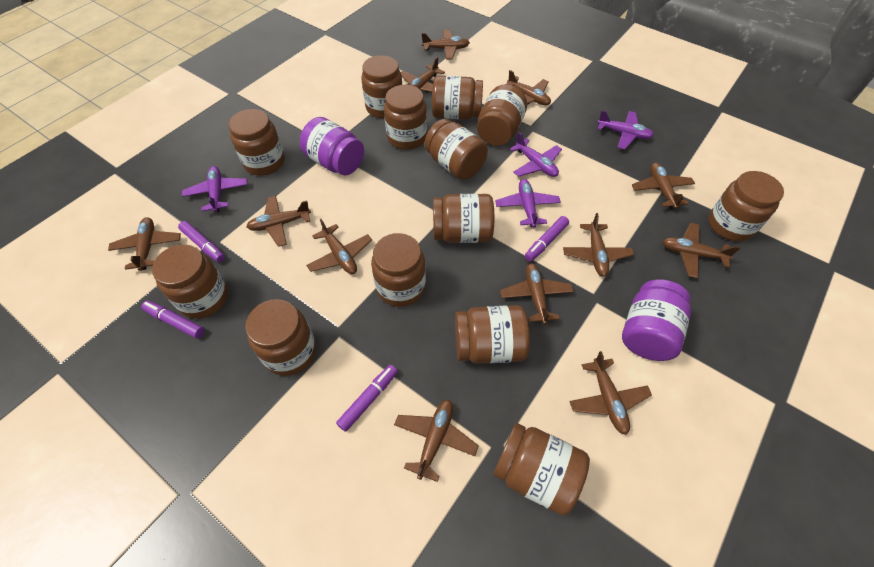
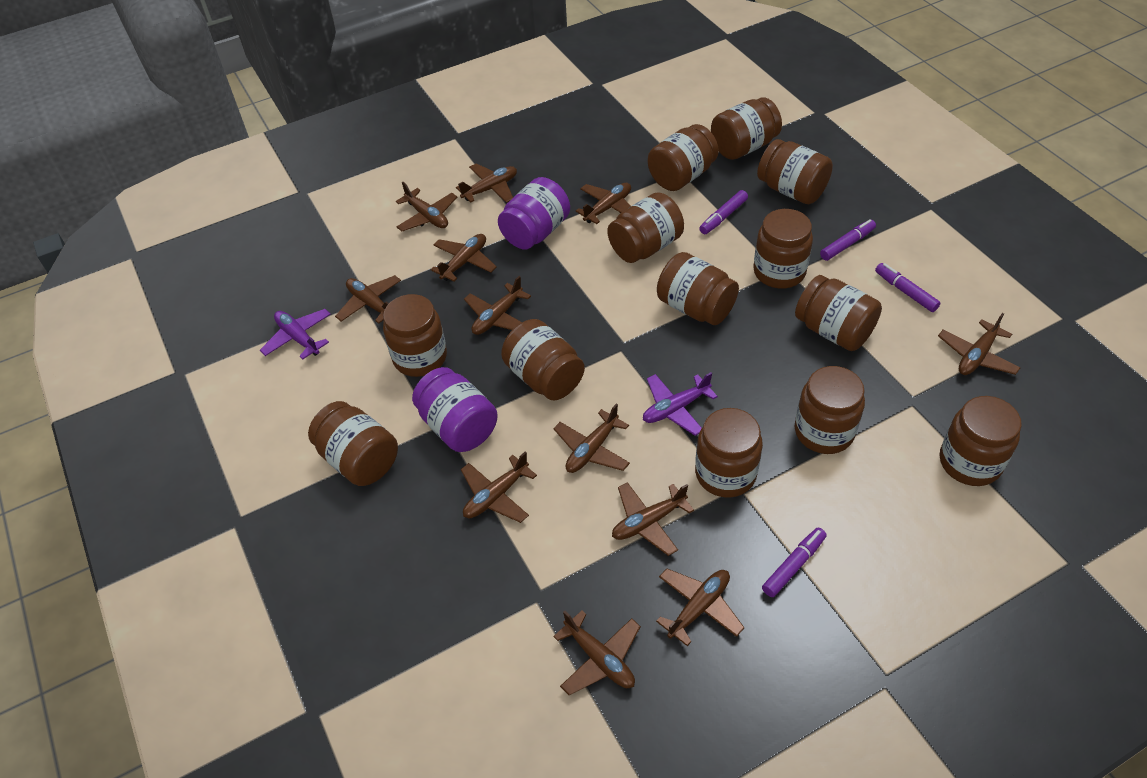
purple plane: 4 -> 2

